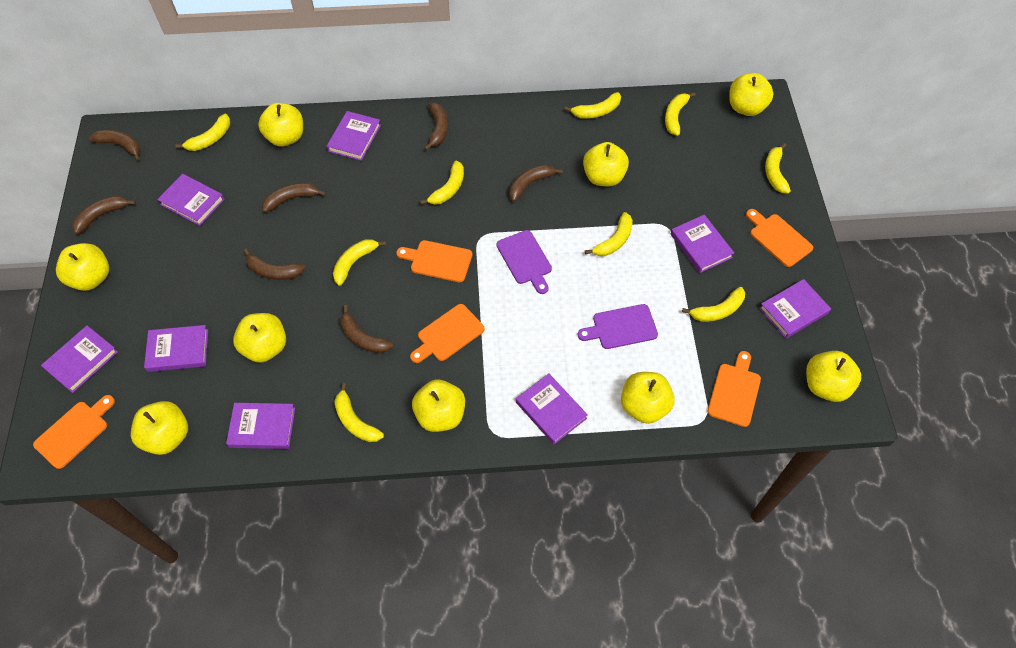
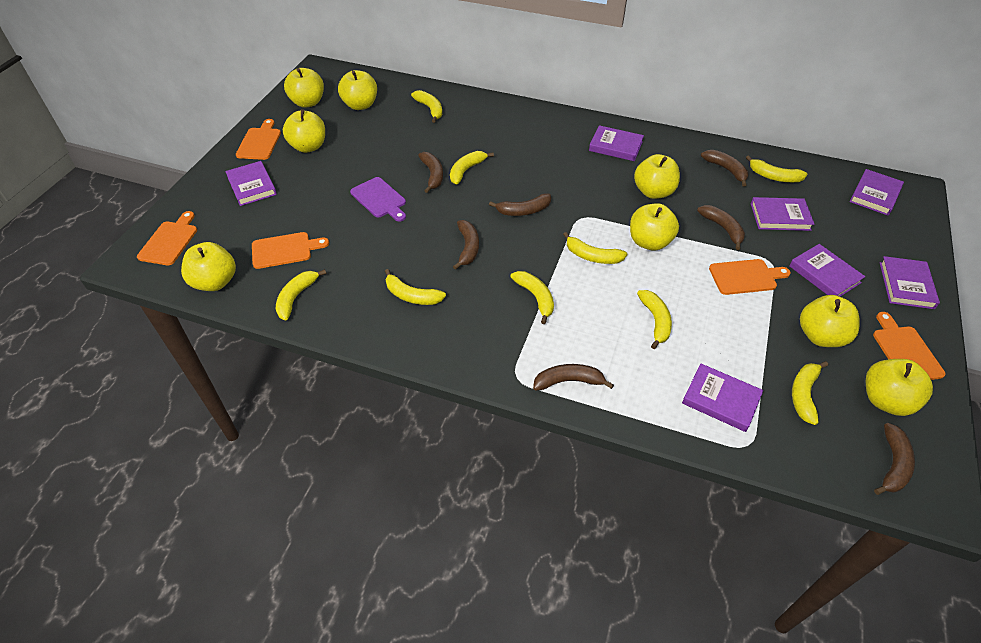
purple book: 8 -> 7
purple cutting board: 2 -> 1
yellow apple: 9 -> 8

